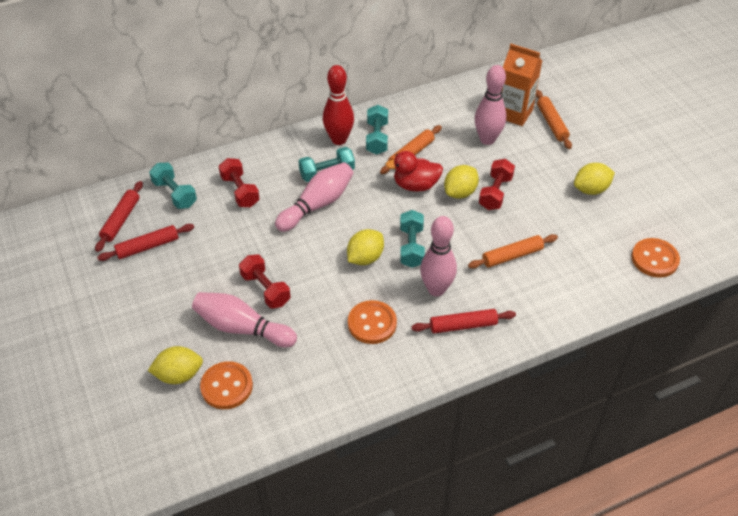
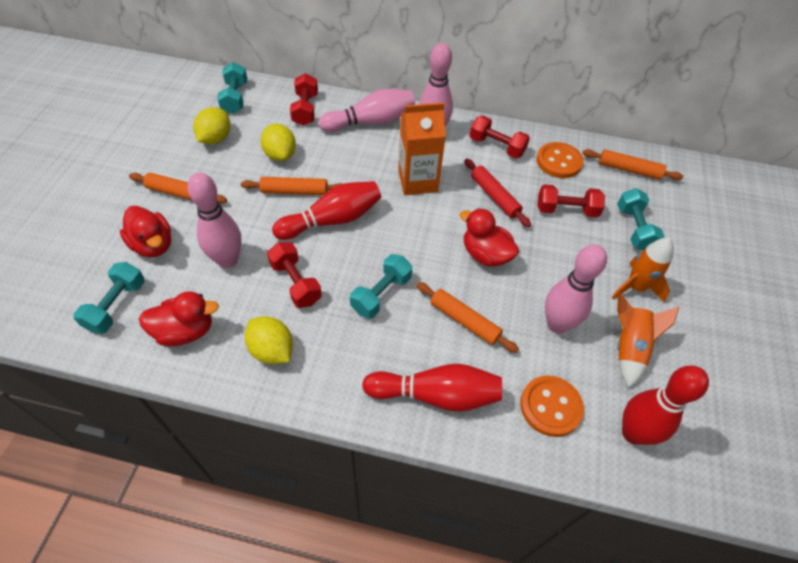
orange button: 3 -> 2
orange rocket: 0 -> 2
orange rolling pin: 3 -> 4
red bowling pin: 1 -> 3
red duck: 1 -> 3
red dumbbell: 3 -> 4
red rolling pin: 3 -> 1
yellow lemon: 4 -> 3

